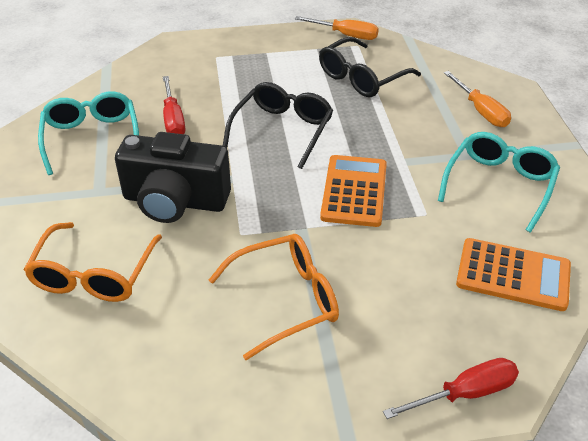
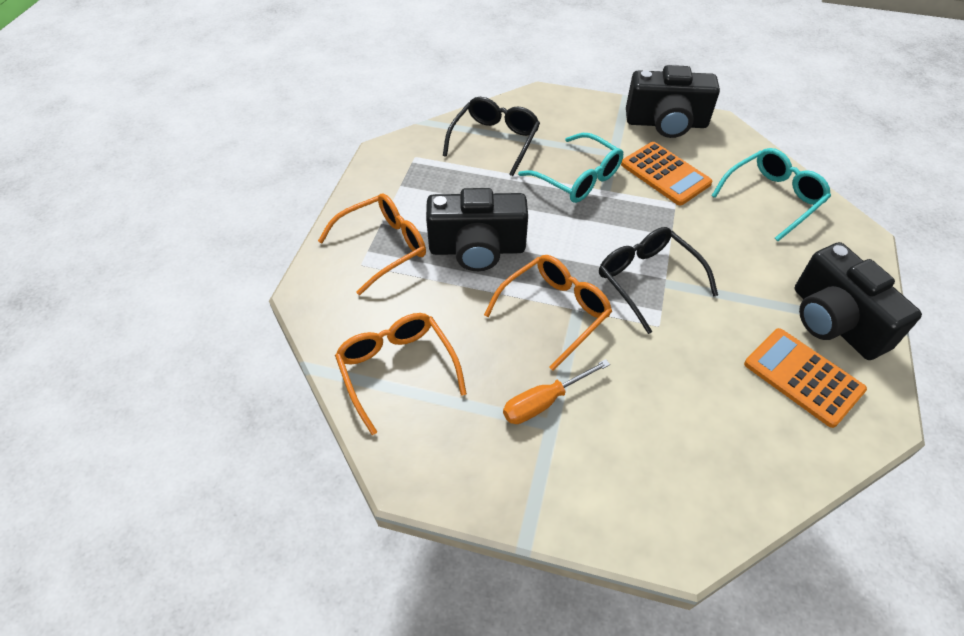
black camera: 1 -> 3
orange glasses: 2 -> 3
orange screwdriver: 2 -> 1
red screwdriver: 2 -> 0

